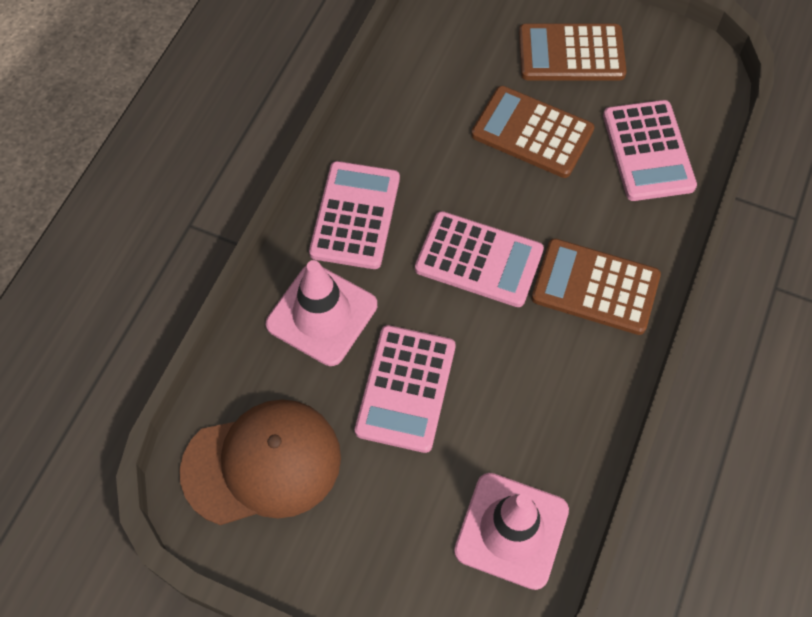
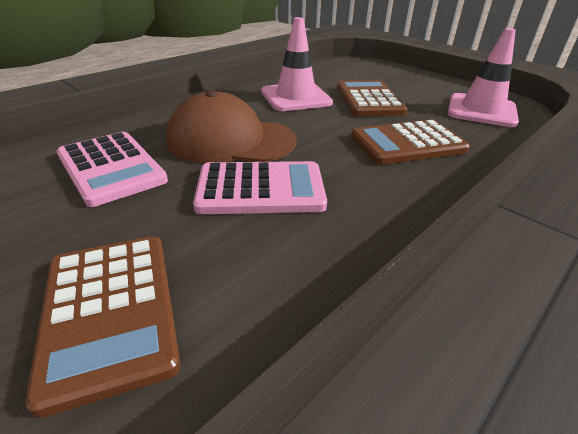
pink calculator: 4 -> 2

